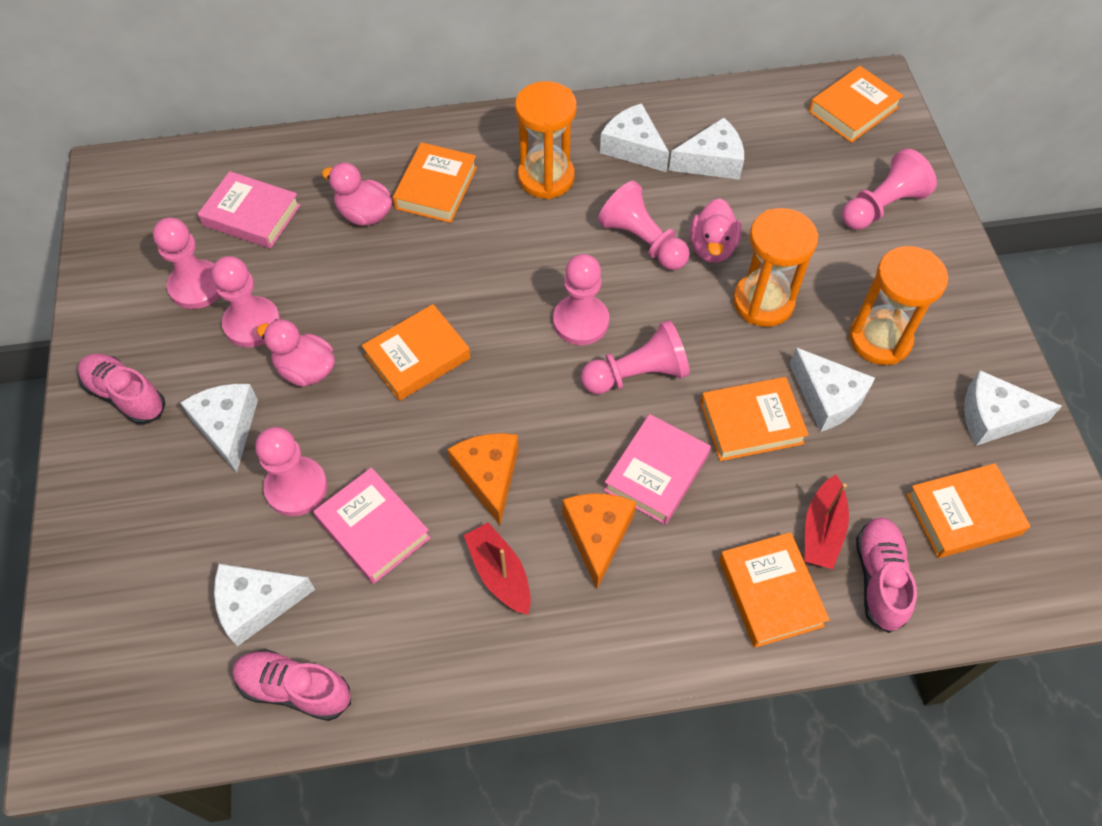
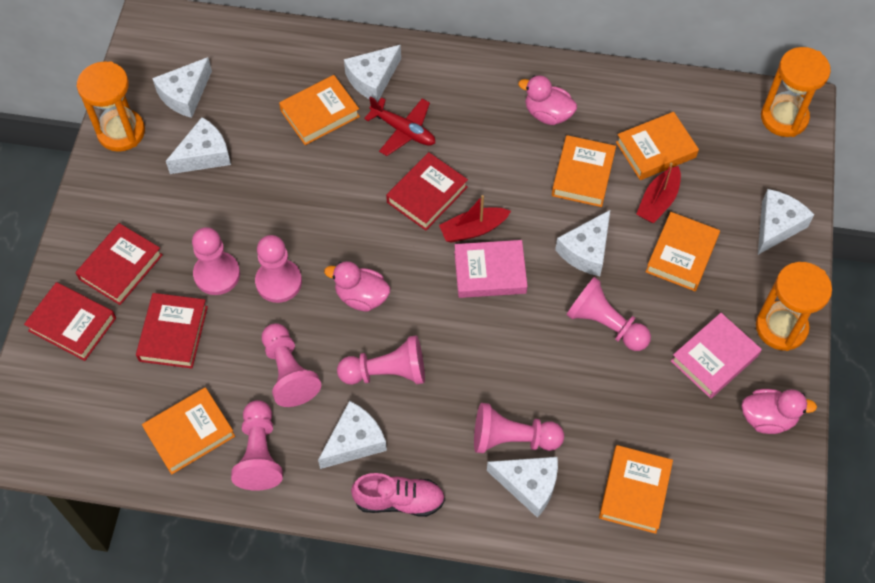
orange cheese: 2 -> 0
pink book: 3 -> 2
pink shoe: 3 -> 1
red book: 0 -> 4
red plane: 0 -> 1
white cheese: 6 -> 7

